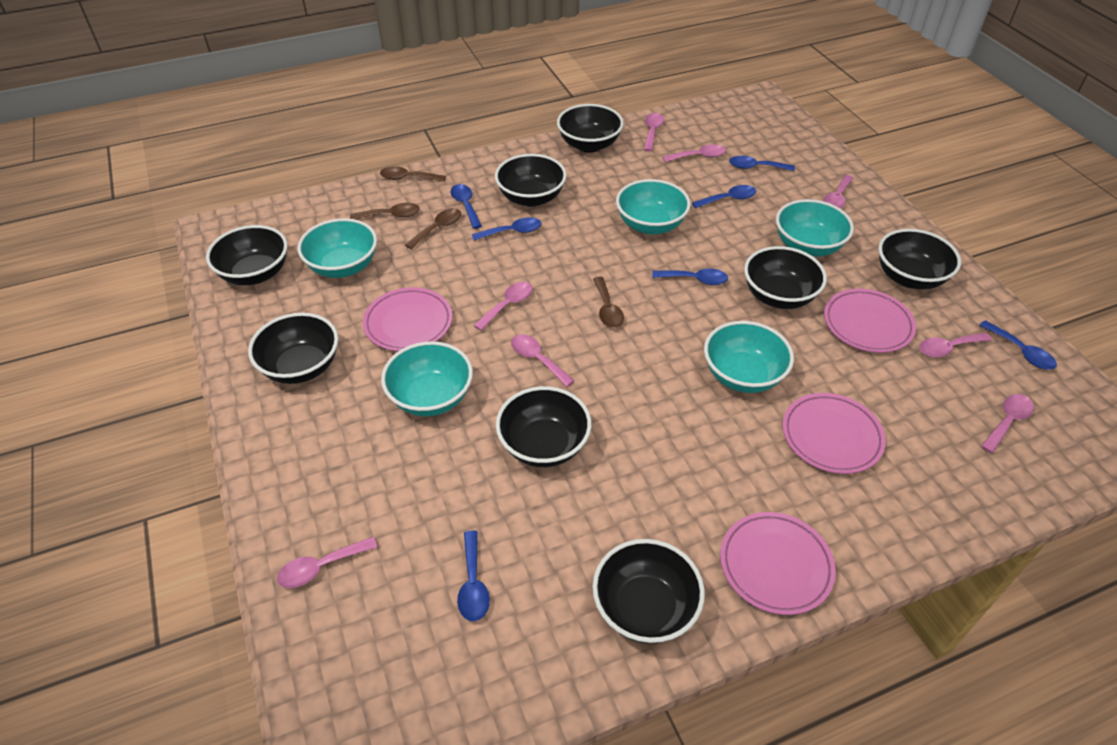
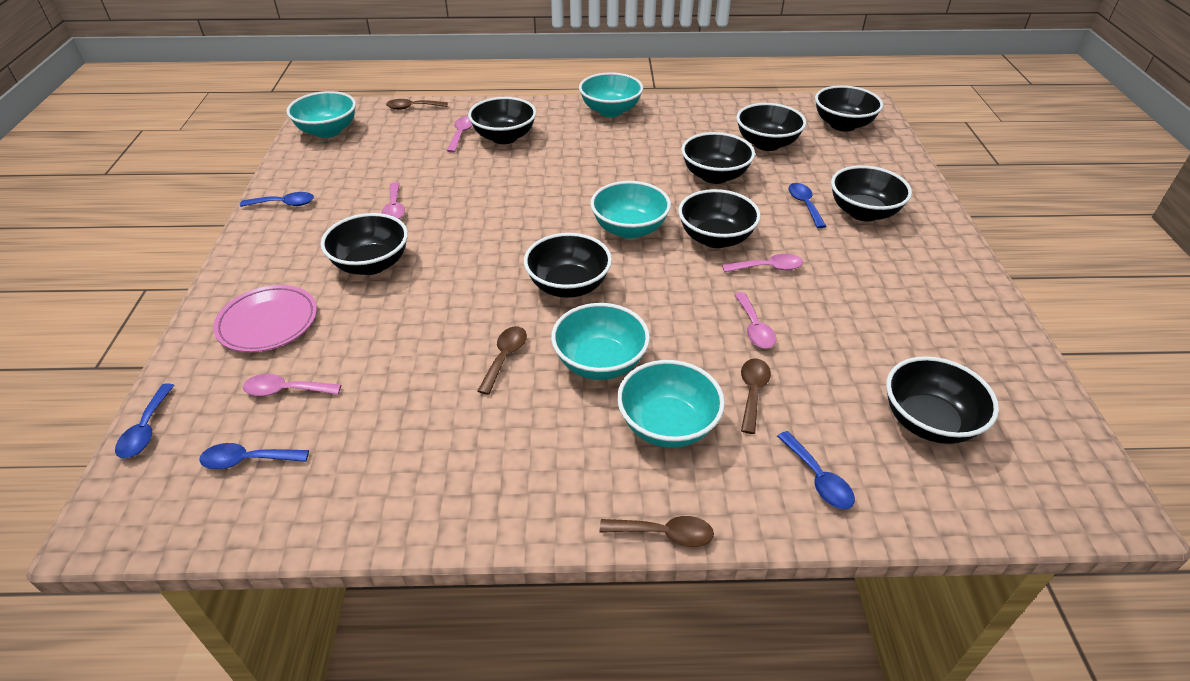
black bowl: 8 -> 9
blue spoon: 7 -> 5
pink plate: 4 -> 1
pink spoon: 8 -> 5

